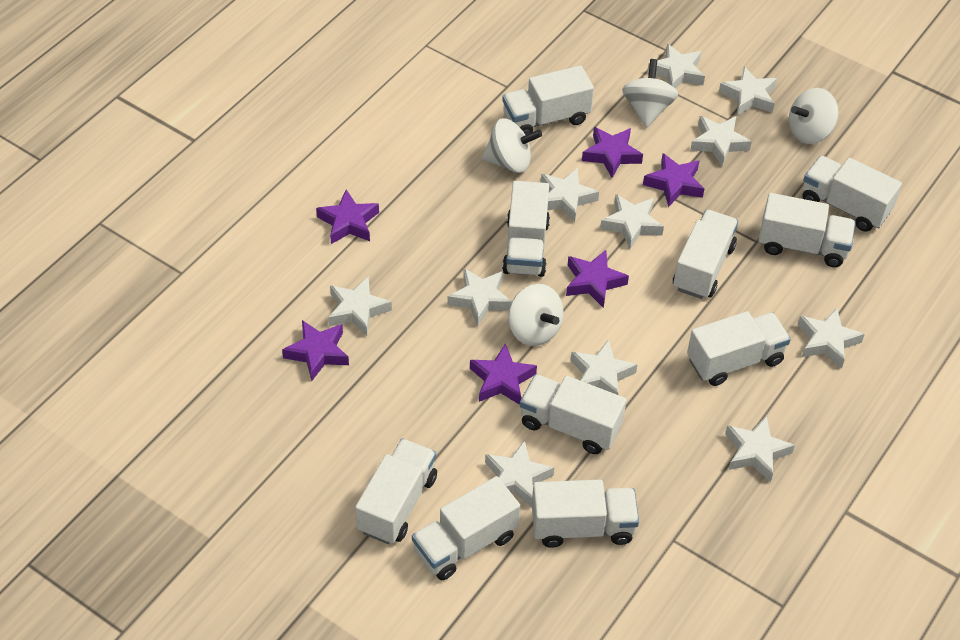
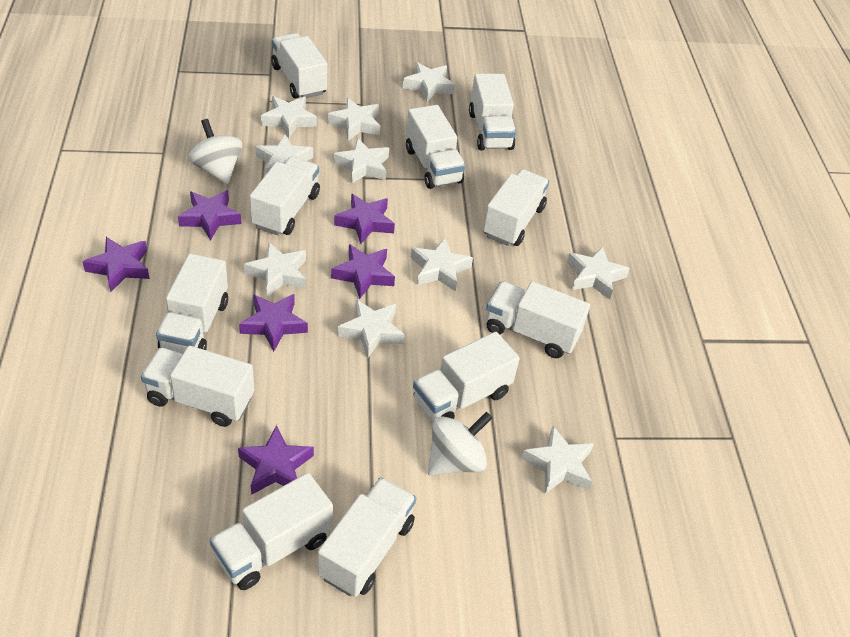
white spinning top: 4 -> 2
white star: 11 -> 10
white truck: 10 -> 11

